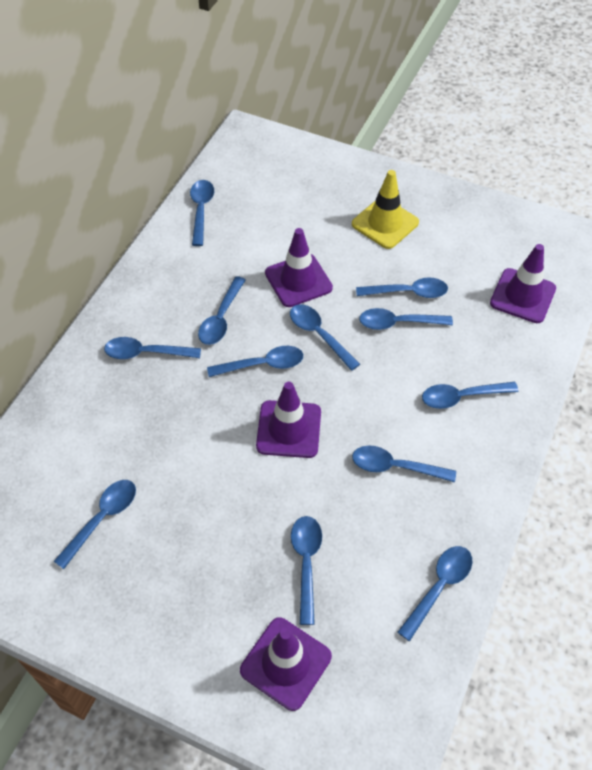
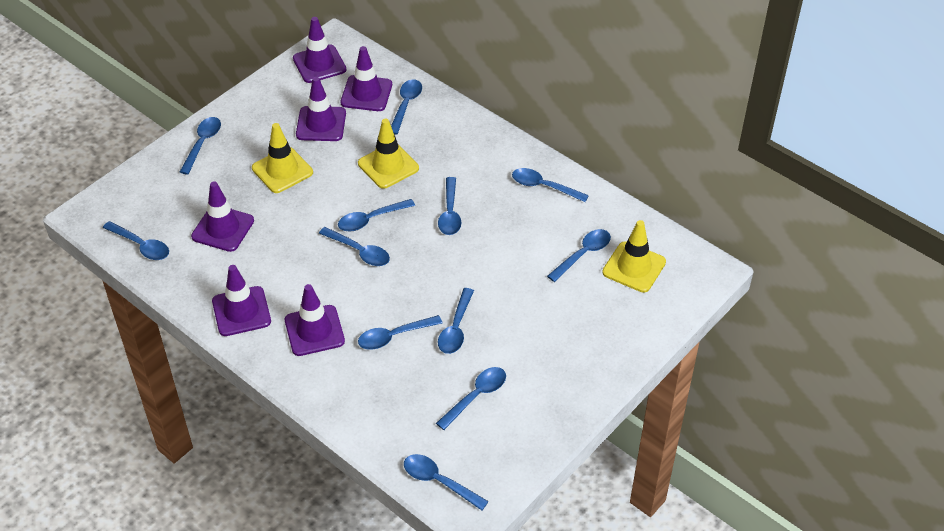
purple traffic cone: 4 -> 6
yellow traffic cone: 1 -> 3

